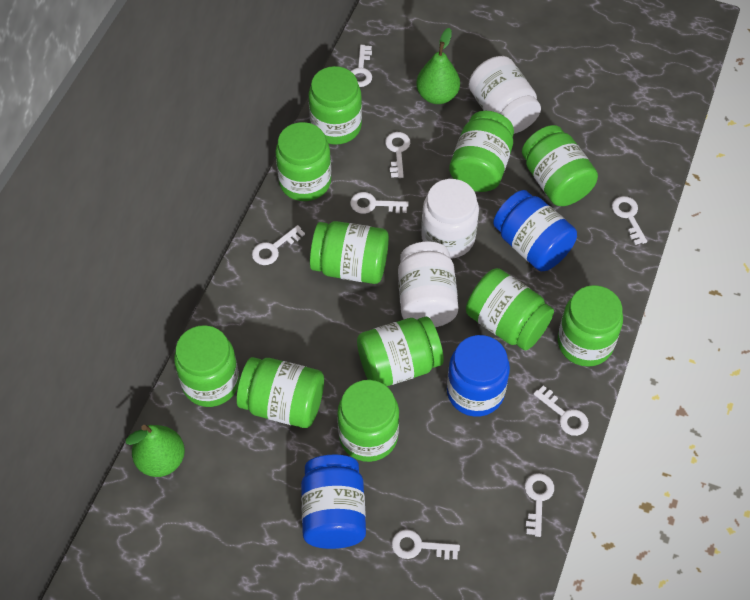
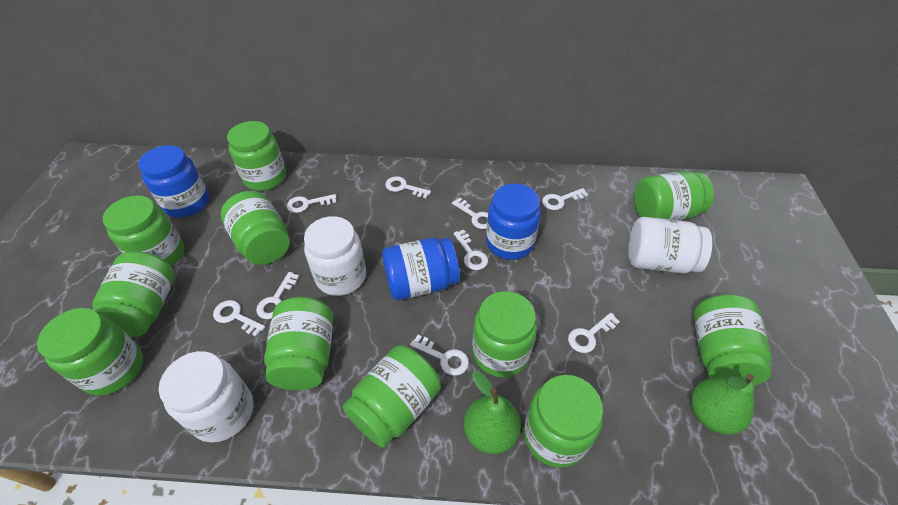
white key: 8 -> 9

